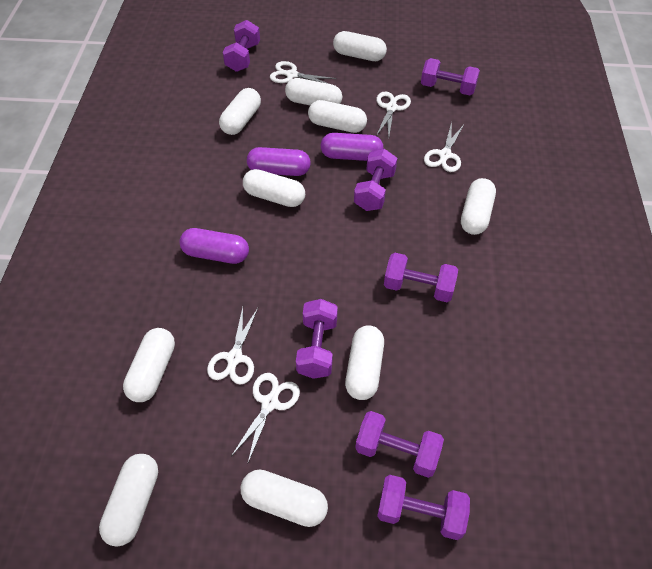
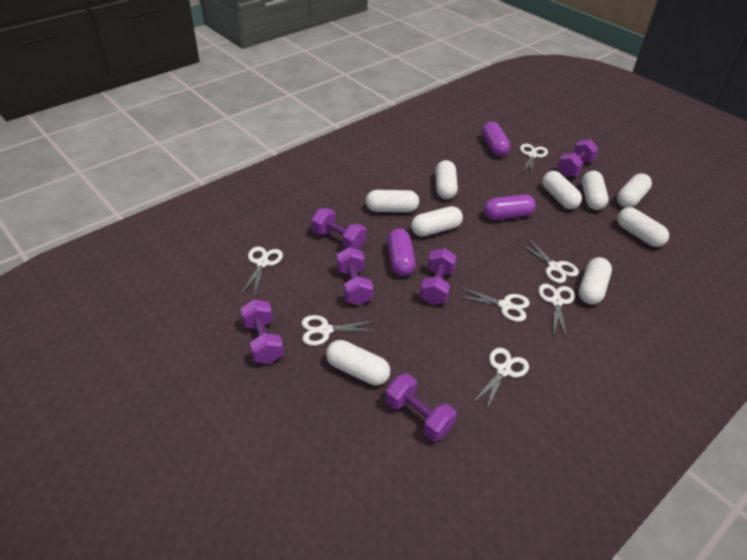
purple dumbbell: 7 -> 6
white capsule: 10 -> 9
white scissors: 5 -> 7

